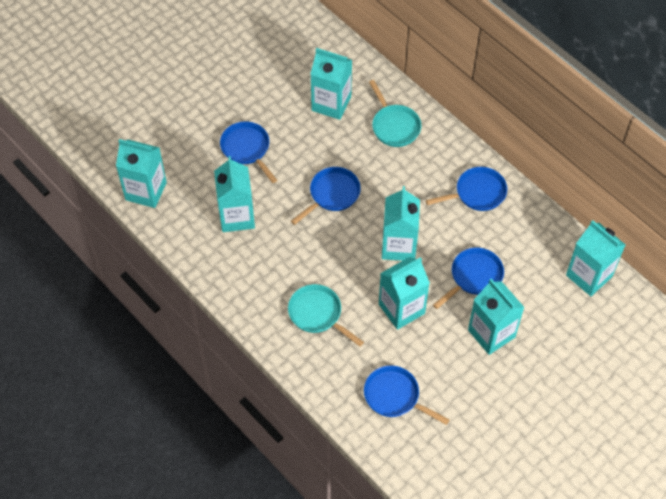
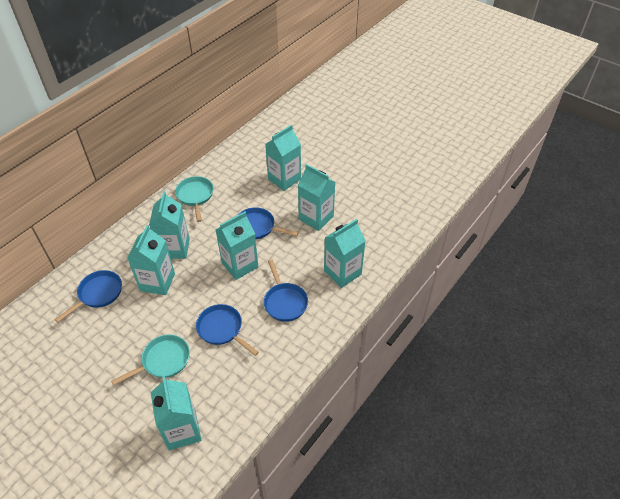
blue pan: 5 -> 4

